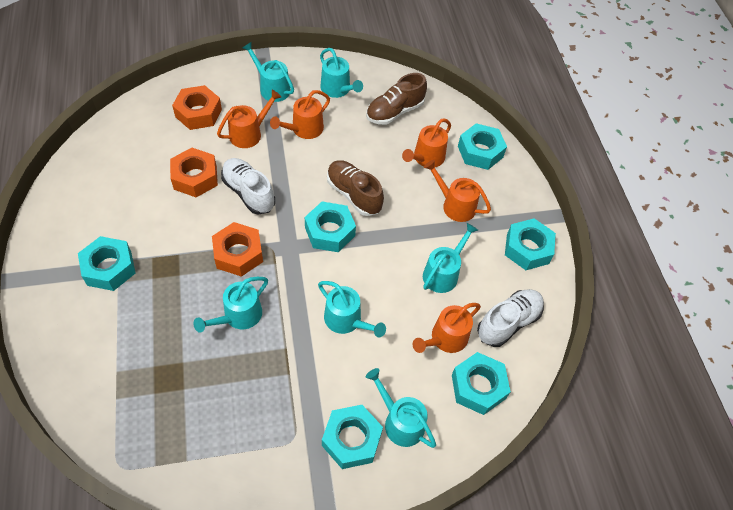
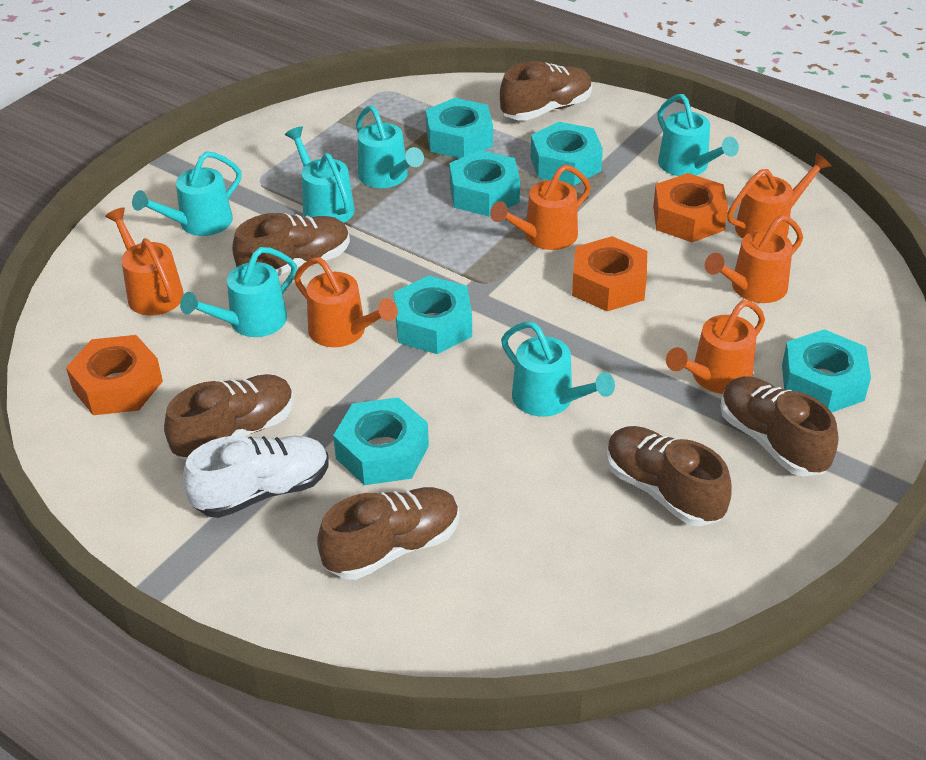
brown shoe: 2 -> 6
orange watering can: 5 -> 6
white shoe: 2 -> 1

